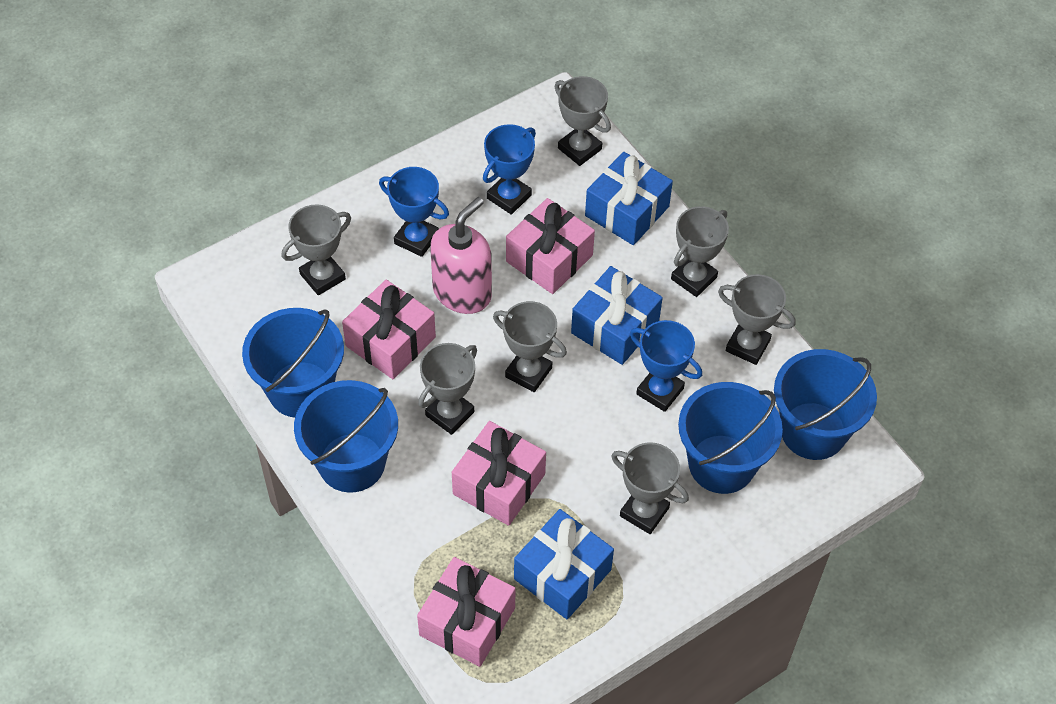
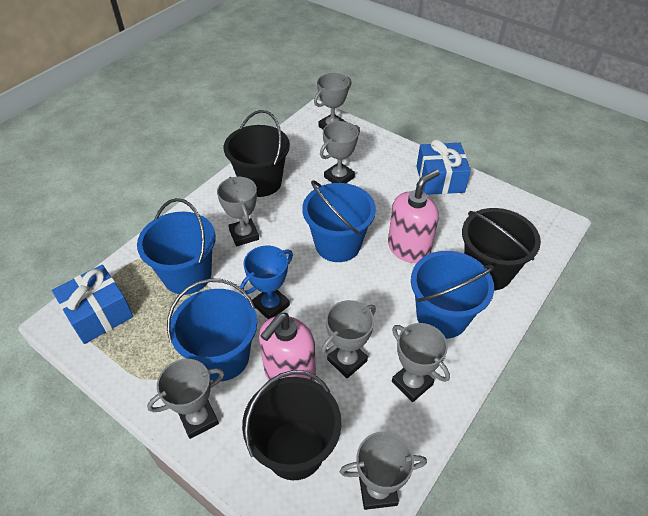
black bucket: 0 -> 3
blue gift: 3 -> 2
blue trophy: 3 -> 1
pink gift: 4 -> 0
pink soap dispenser: 1 -> 2

